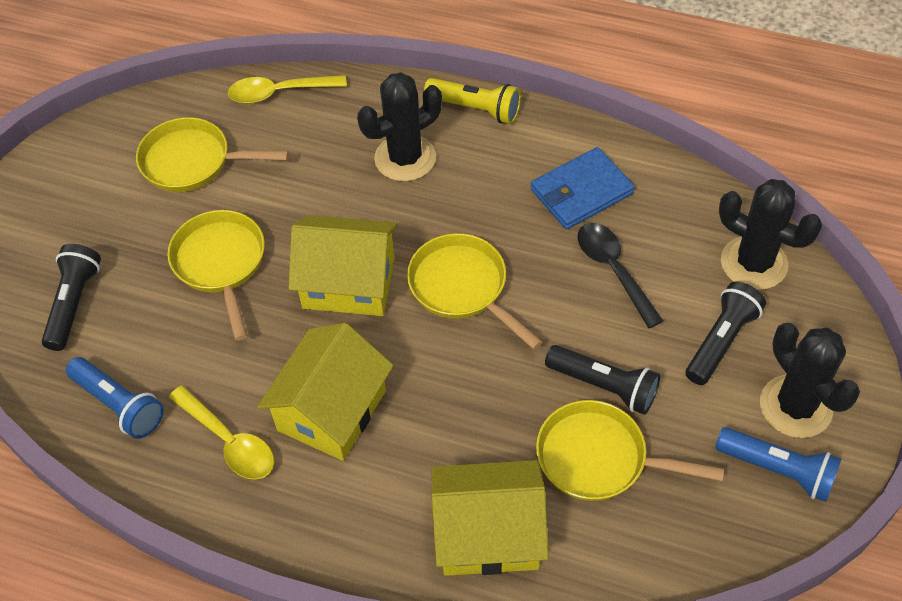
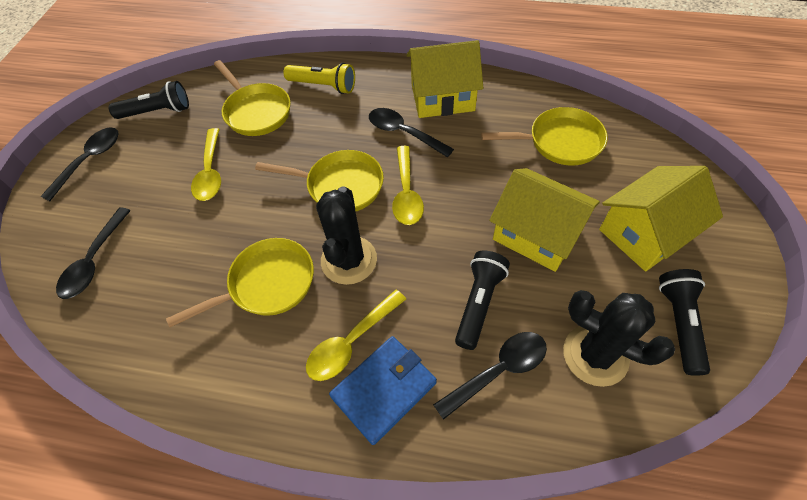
black cactus: 3 -> 2
black spoon: 1 -> 4
blue flashlight: 2 -> 0
yellow spoon: 2 -> 3

